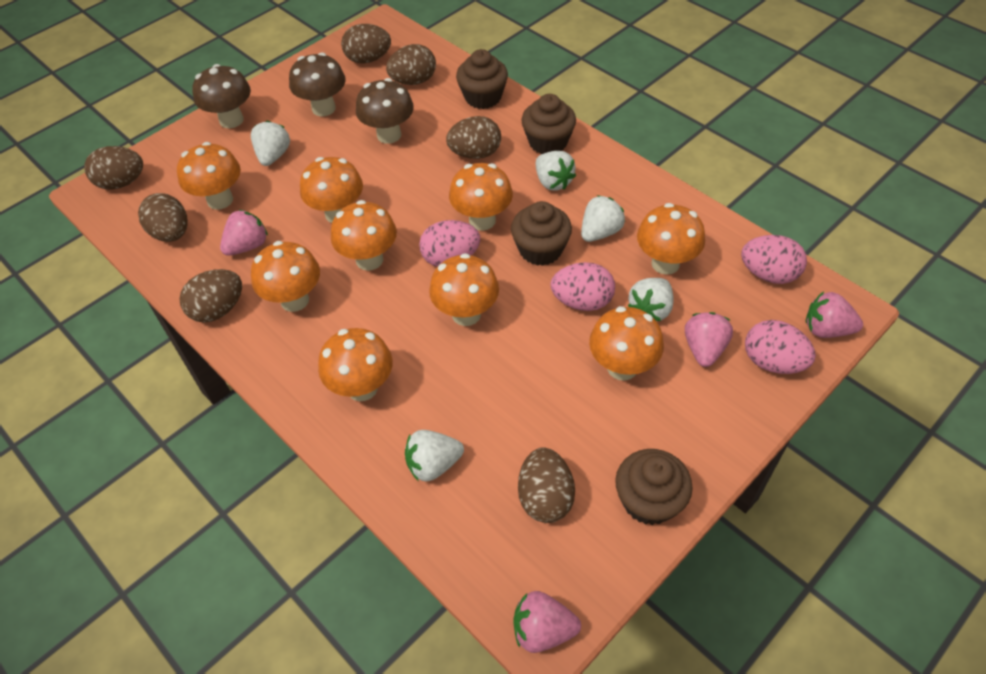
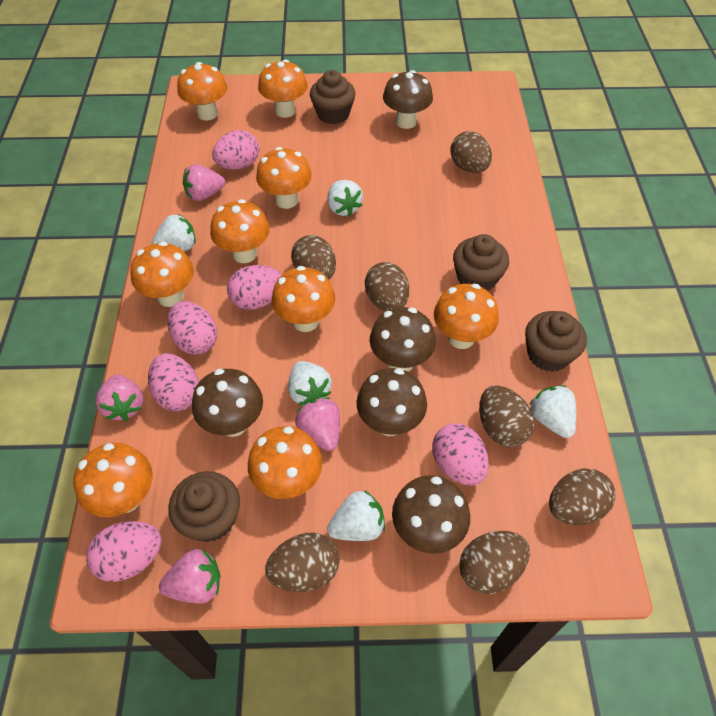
brown mushroom: 3 -> 5
pink egg: 4 -> 6

